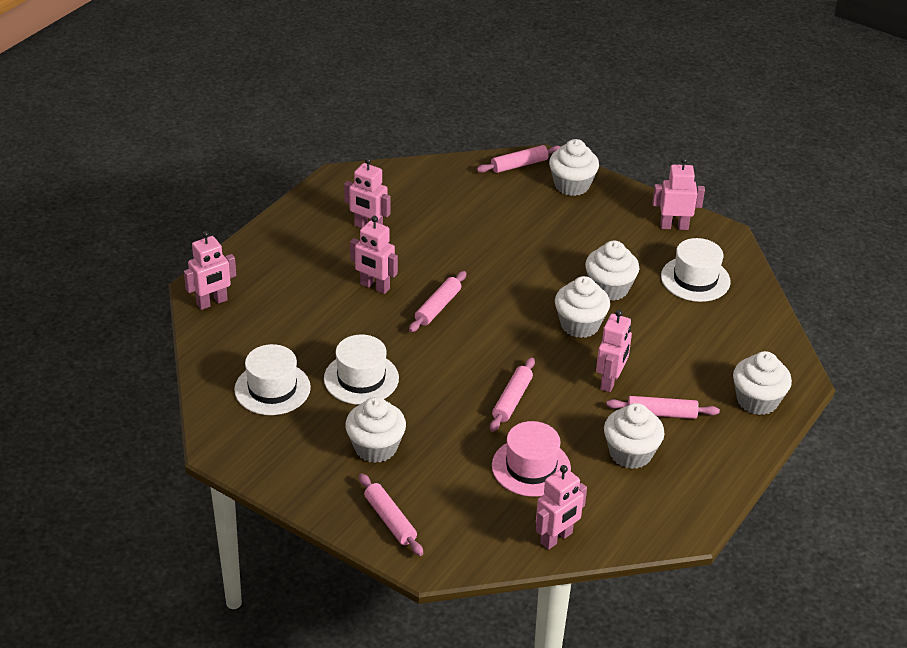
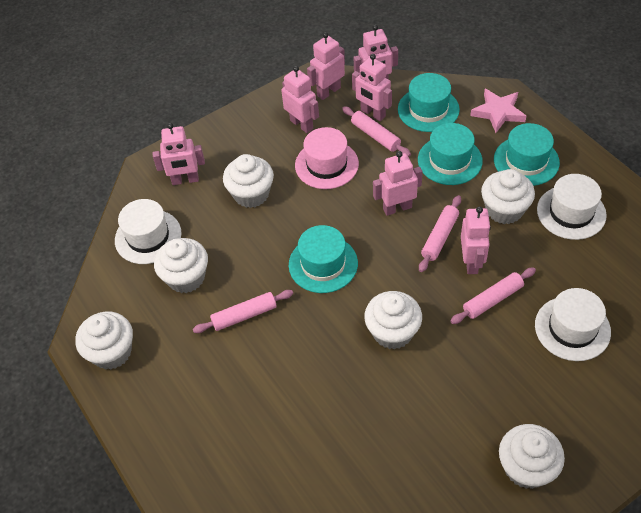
pink robot: 6 -> 7
pink rolling pin: 5 -> 4
pink star: 0 -> 1
turquoise hat: 0 -> 4

